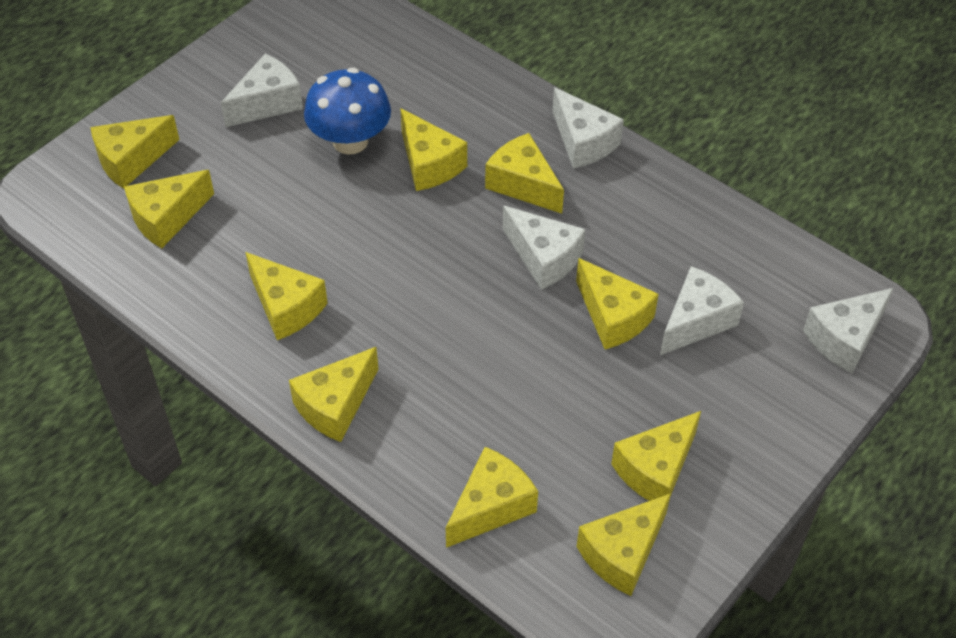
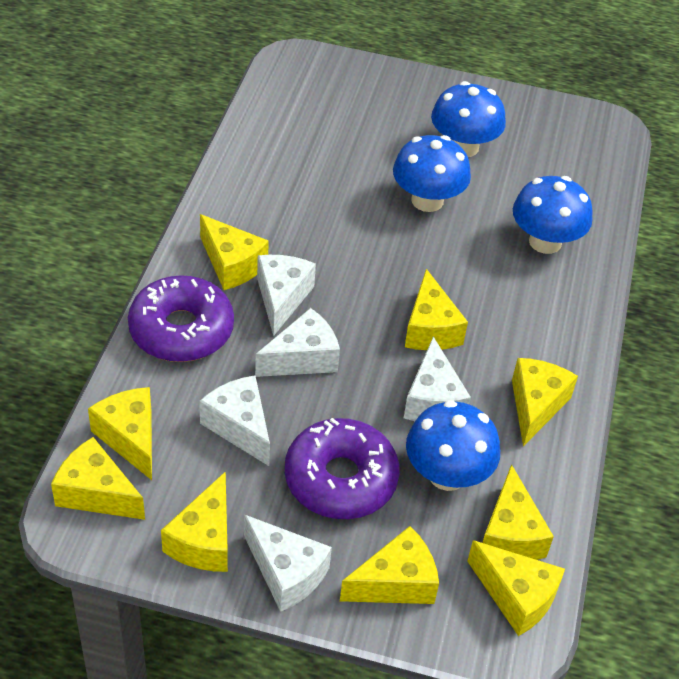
blue mushroom: 1 -> 4
purple donut: 0 -> 2
yellow cheese: 10 -> 9

